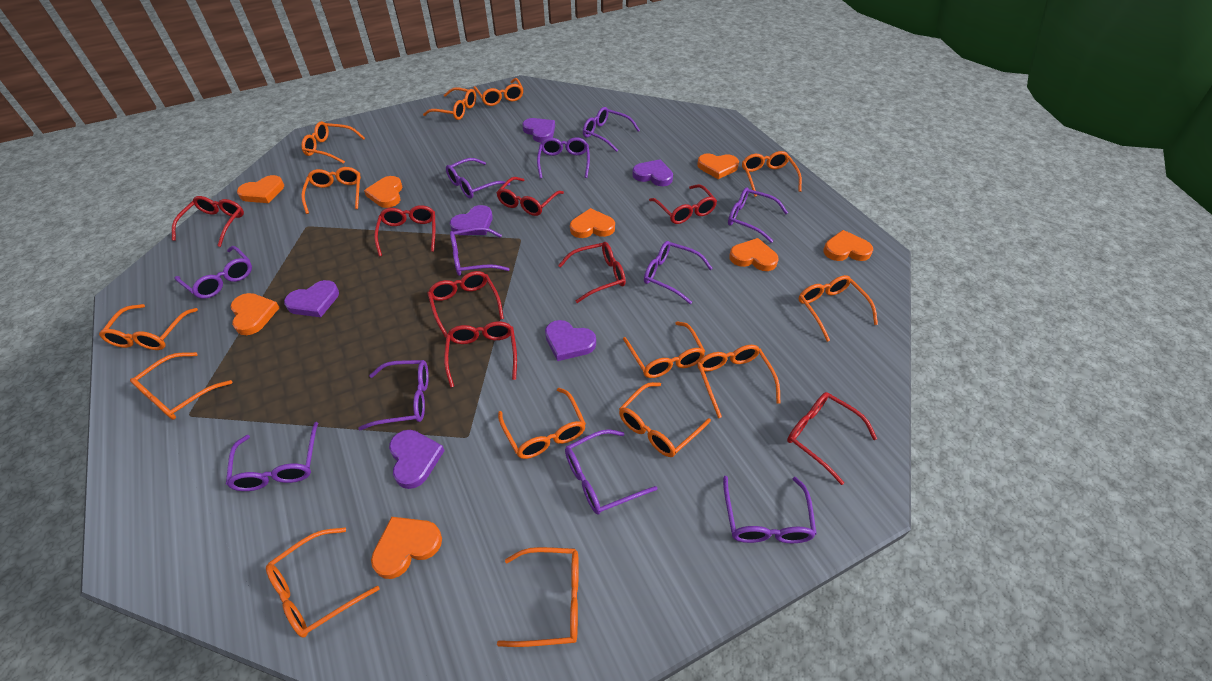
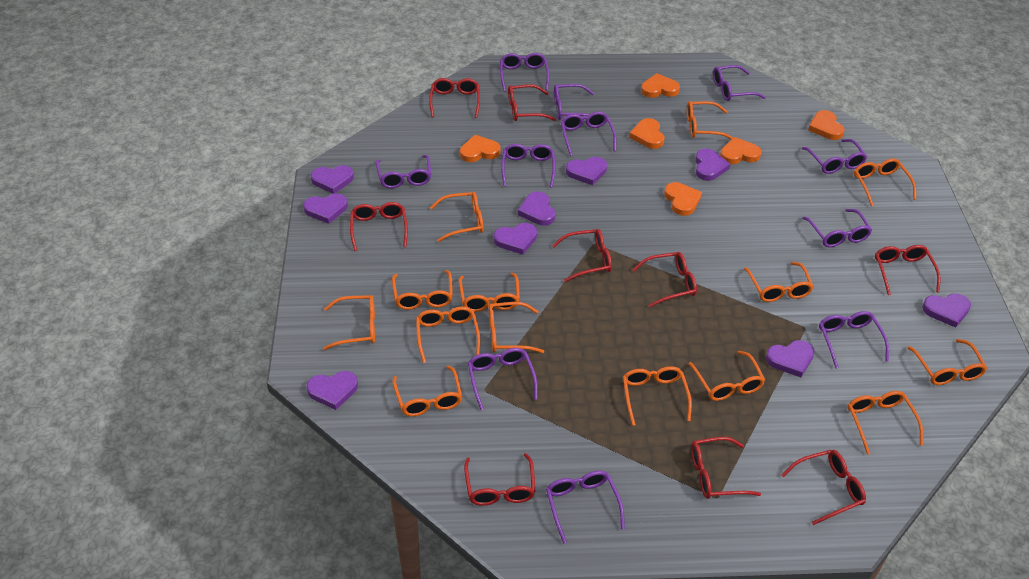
orange heart: 8 -> 6
purple heart: 6 -> 9
red glasses: 8 -> 9

